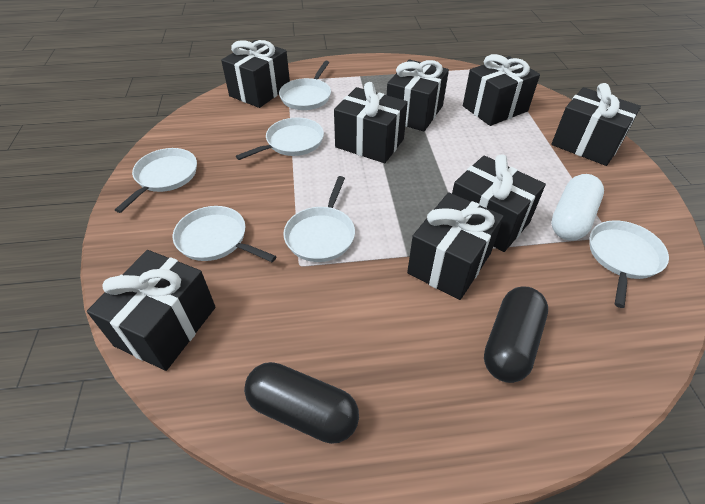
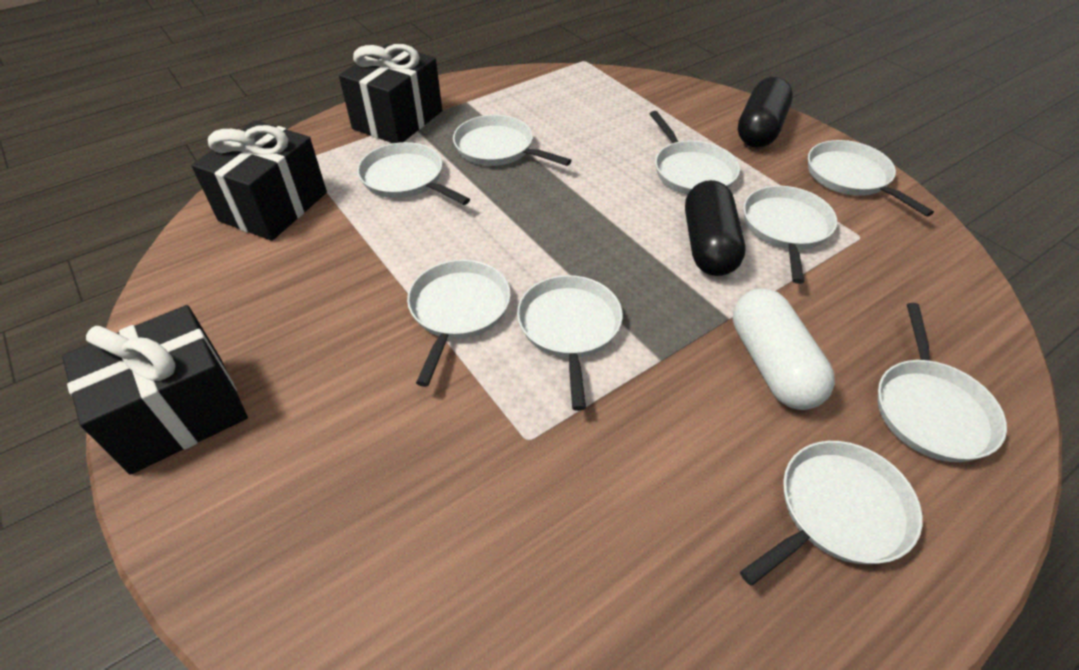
black gift: 8 -> 3
white pan: 6 -> 9

